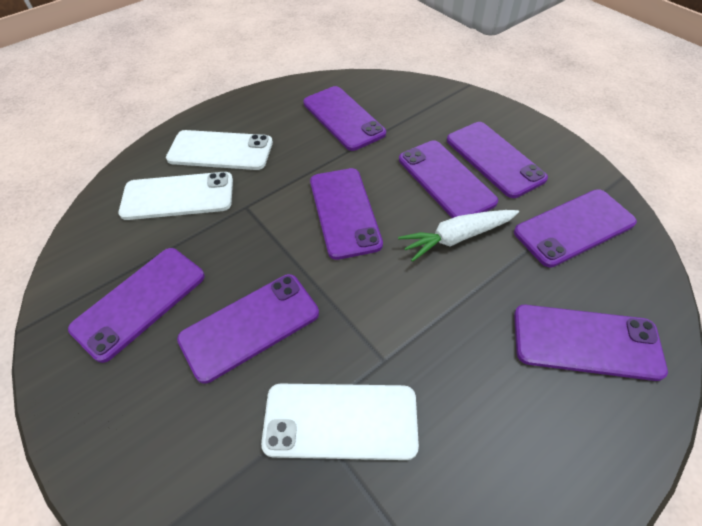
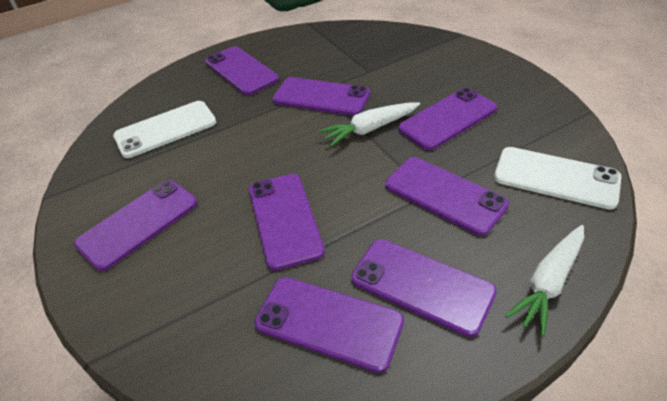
white carrot: 1 -> 2
white phone: 3 -> 2

